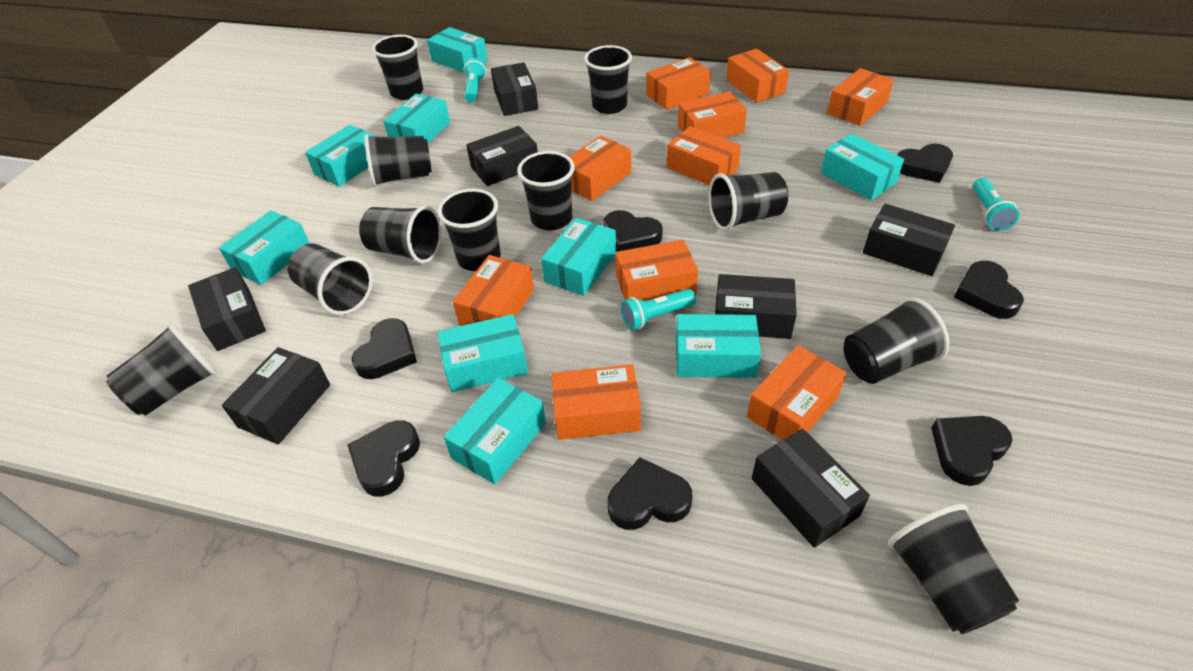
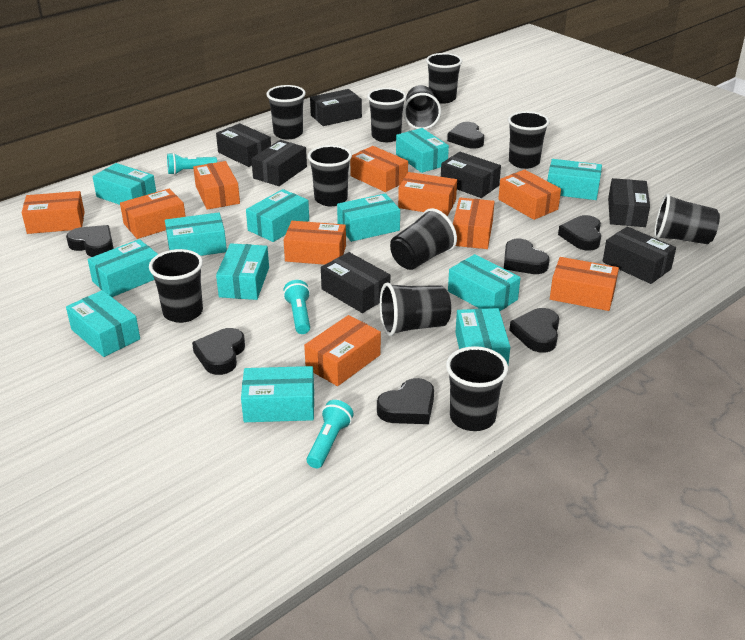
turquoise box: 9 -> 12

